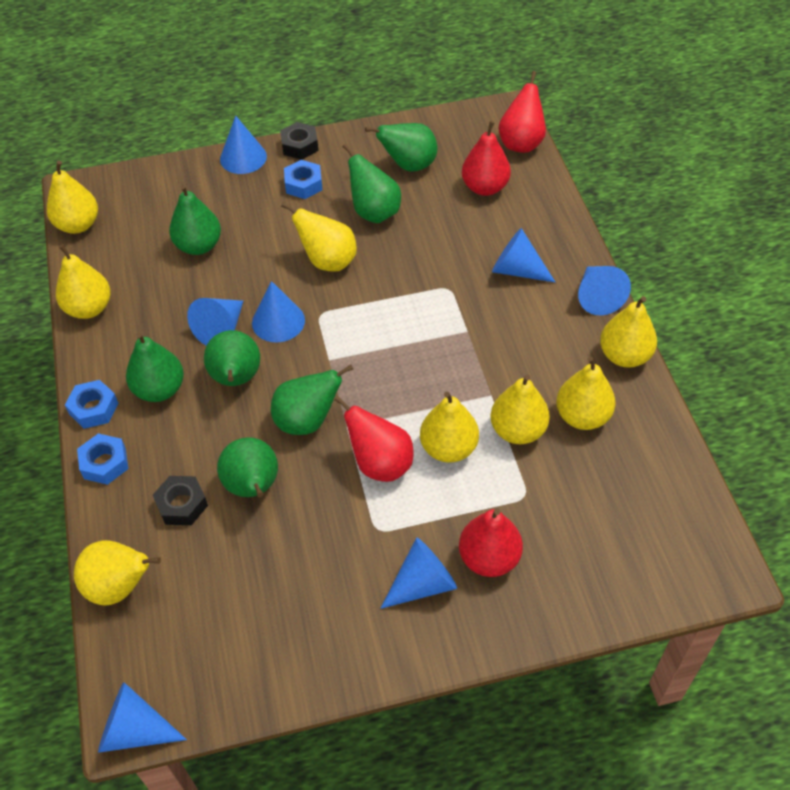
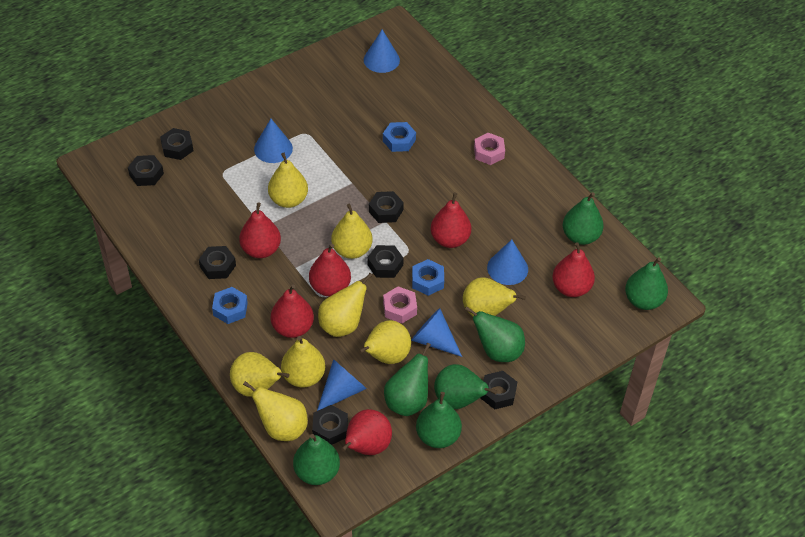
black nut: 2 -> 7
blue cone: 7 -> 5
pink nut: 0 -> 2
red pear: 4 -> 6

